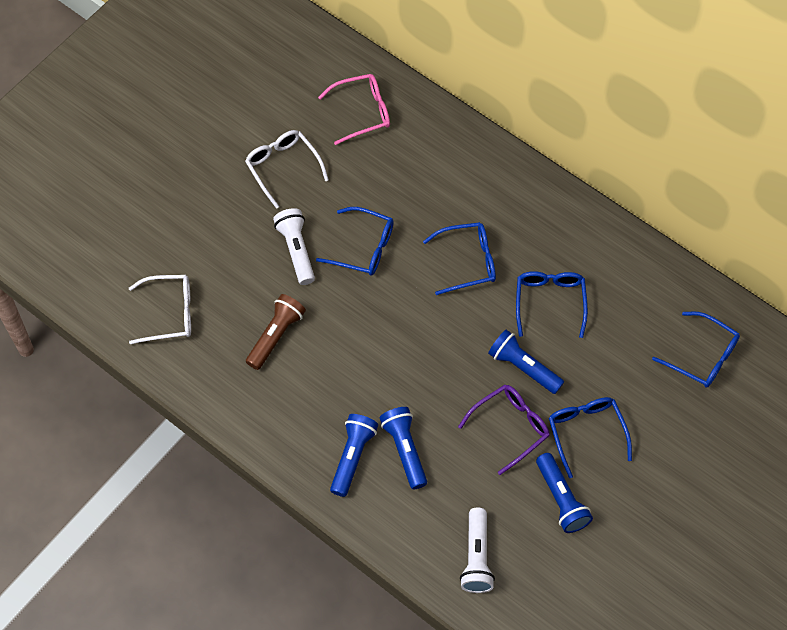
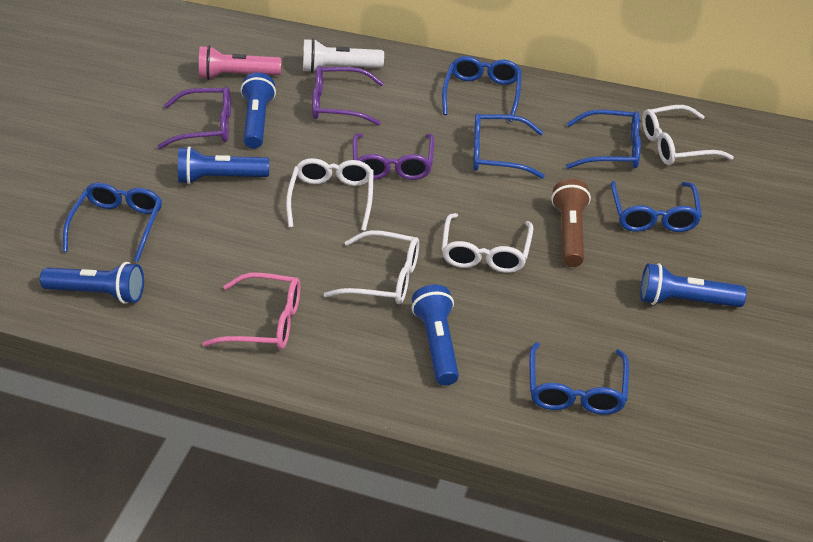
blue flashlight: 4 -> 5
blue glasses: 5 -> 6
pink flashlight: 0 -> 1
purple glasses: 1 -> 3
white flashlight: 2 -> 1
white glasses: 2 -> 4

